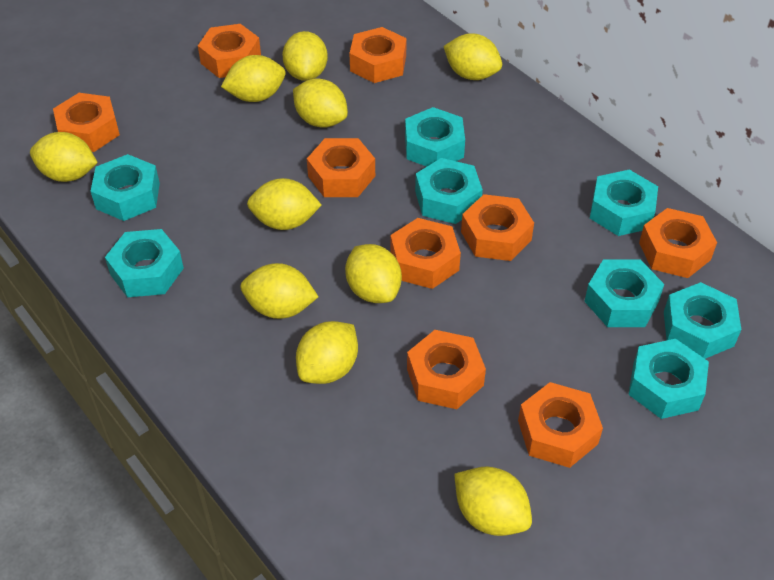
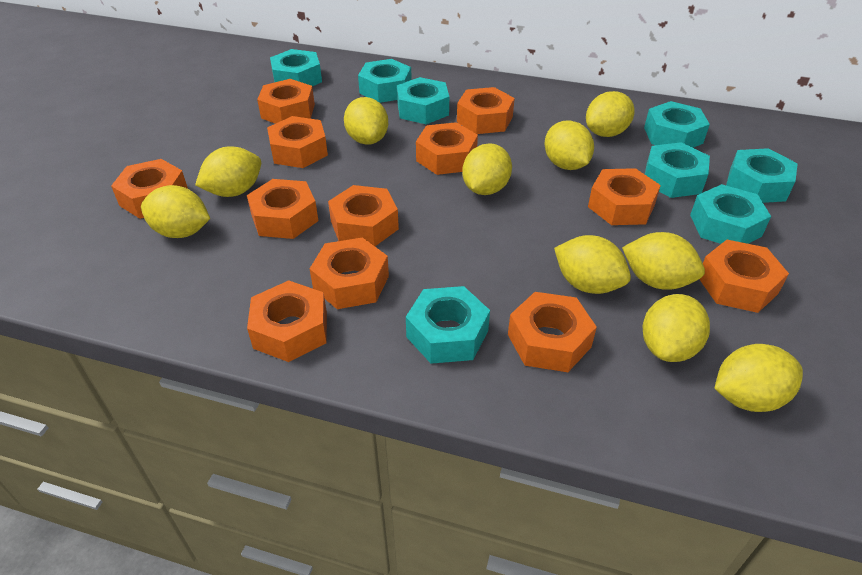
orange nut: 9 -> 12

